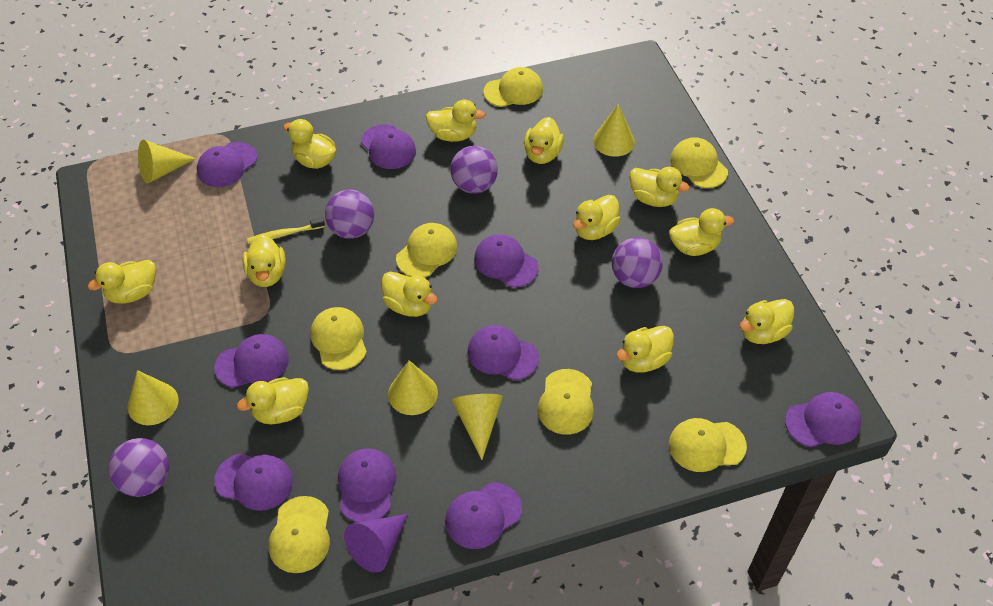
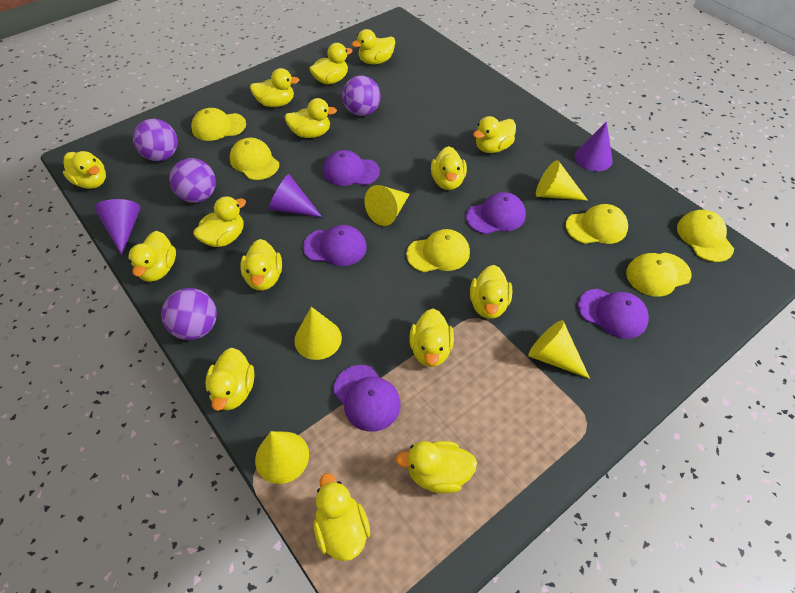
purple cap: 9 -> 5
purple cone: 1 -> 3
yellow cap: 7 -> 6
yellow duck: 12 -> 15
yellow toothbrush: 1 -> 0

